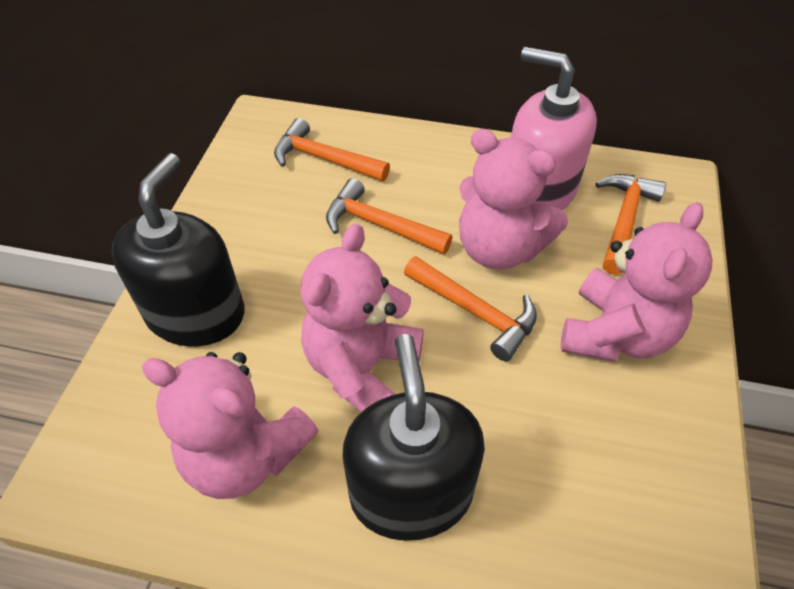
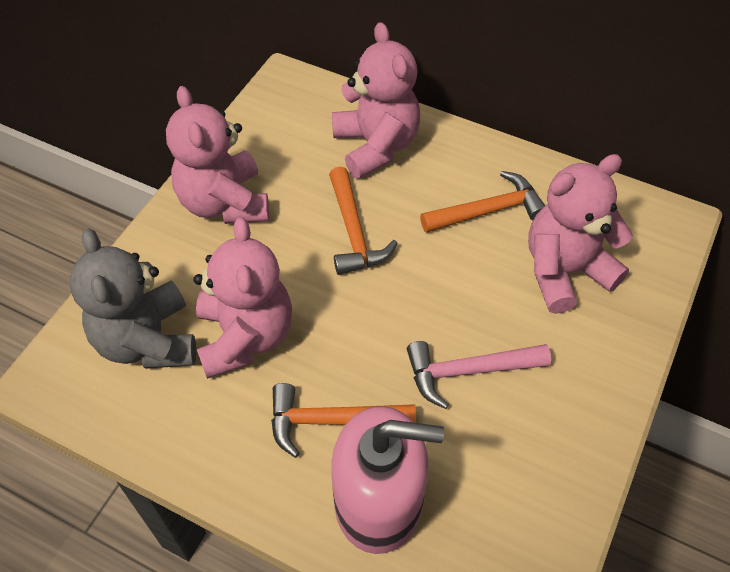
black soap dispenser: 2 -> 0
grey teddy bear: 0 -> 1
orange hammer: 4 -> 3
pink hammer: 0 -> 1

